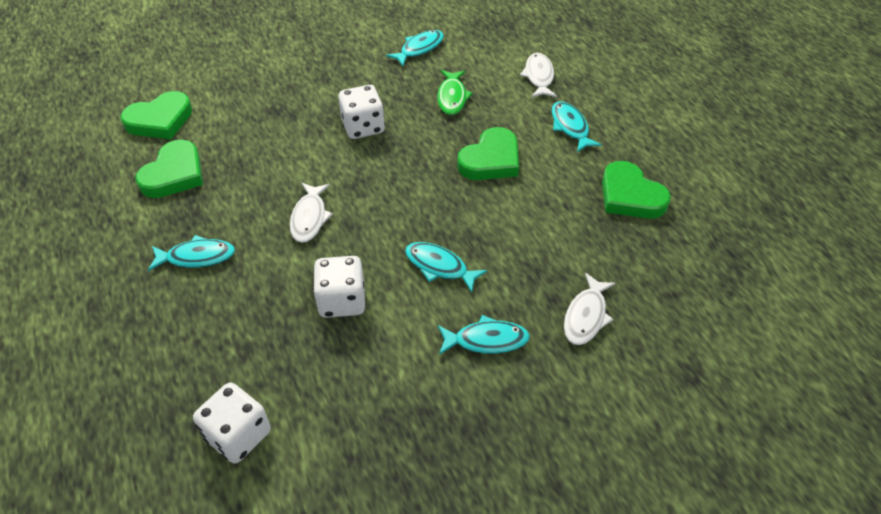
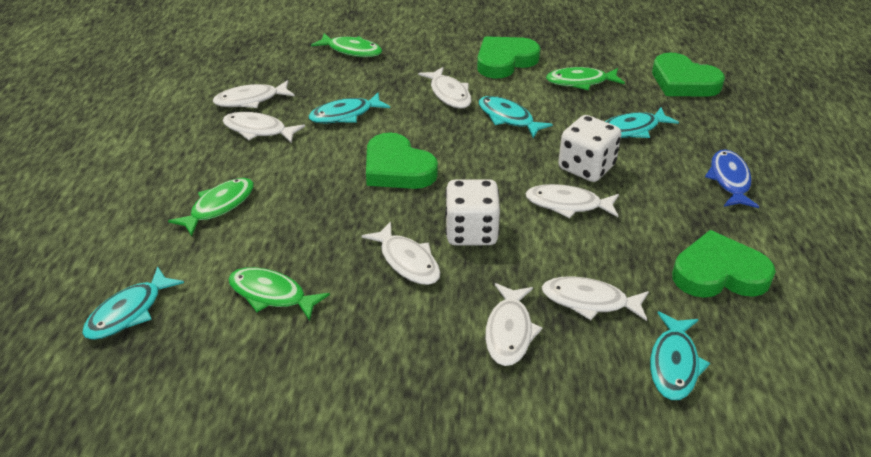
blue fish: 0 -> 1
green fish: 1 -> 4
white dice: 3 -> 2
white fish: 3 -> 7

